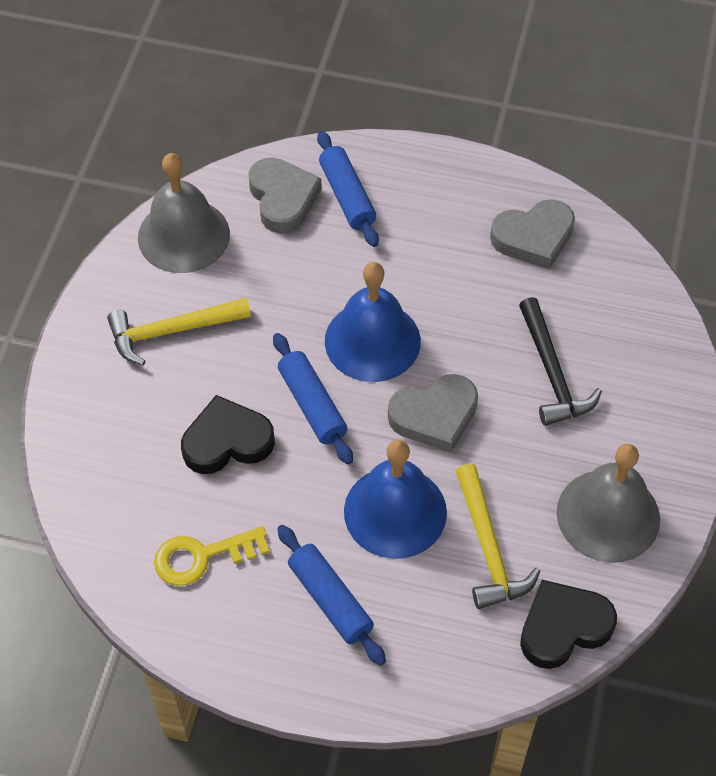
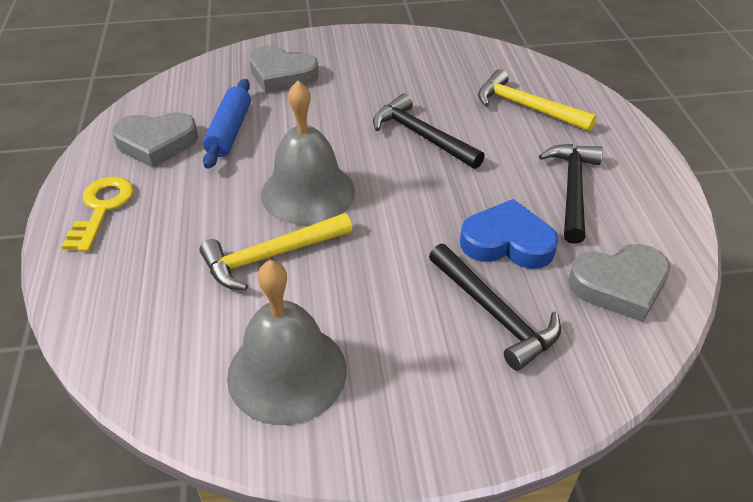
black hammer: 1 -> 3
black heart: 2 -> 0
blue bell: 2 -> 0
blue heart: 0 -> 1
blue rolling pin: 3 -> 1

